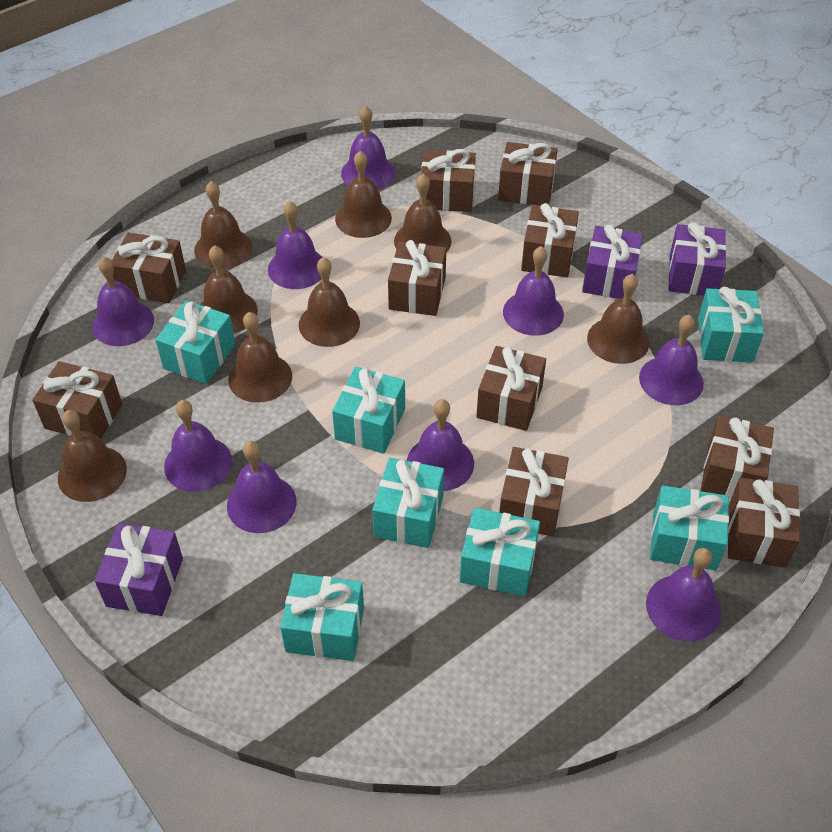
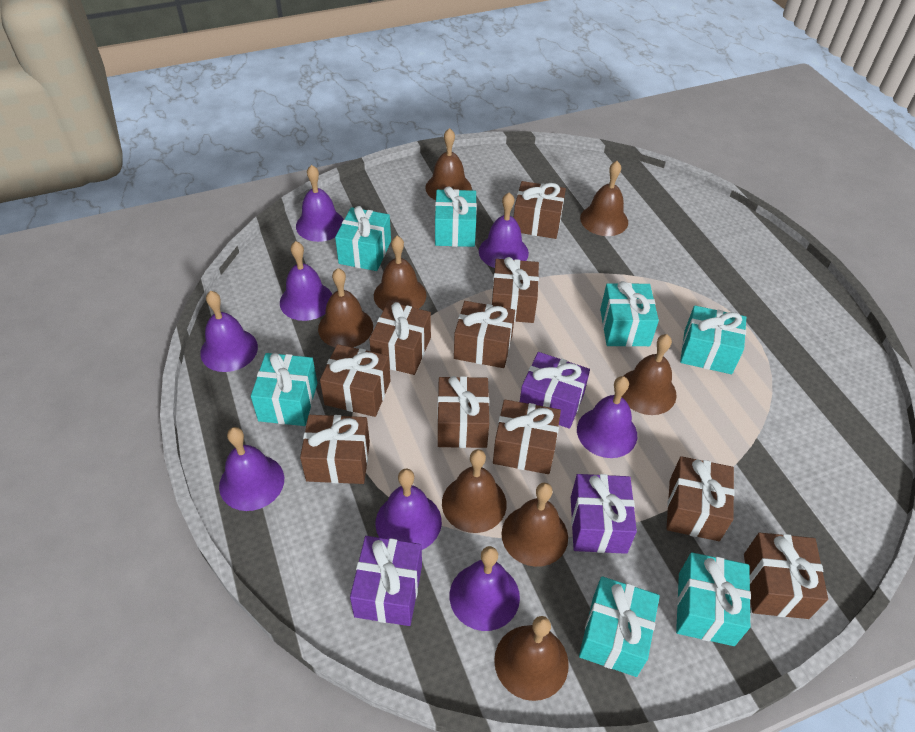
purple bell: 9 -> 8

